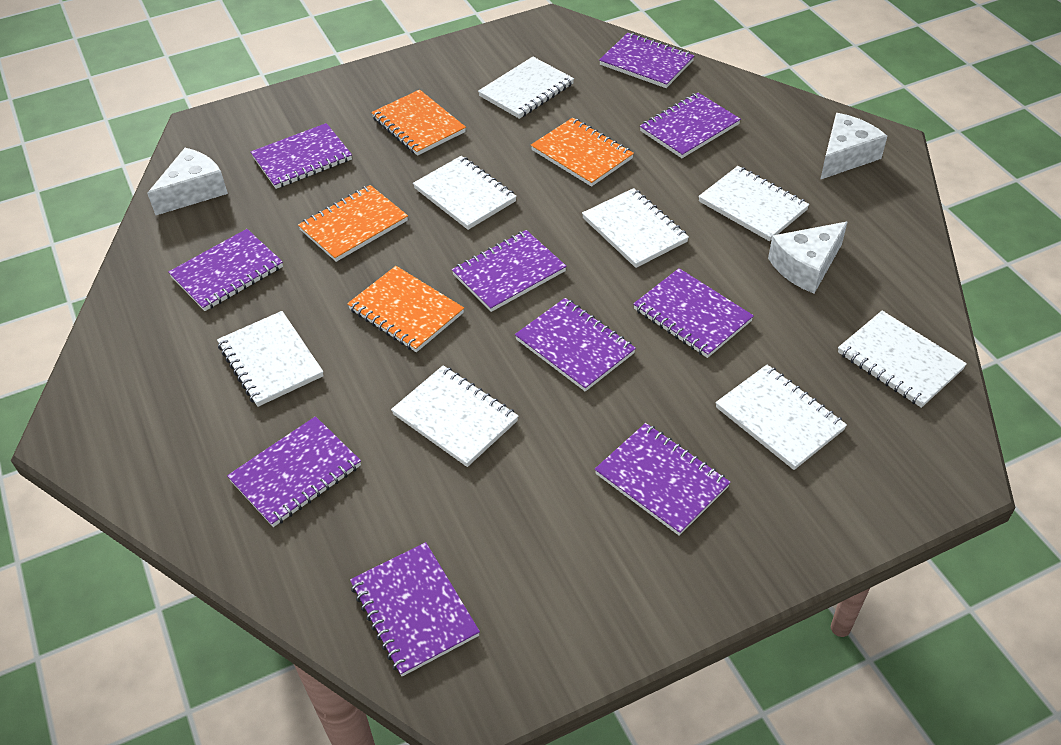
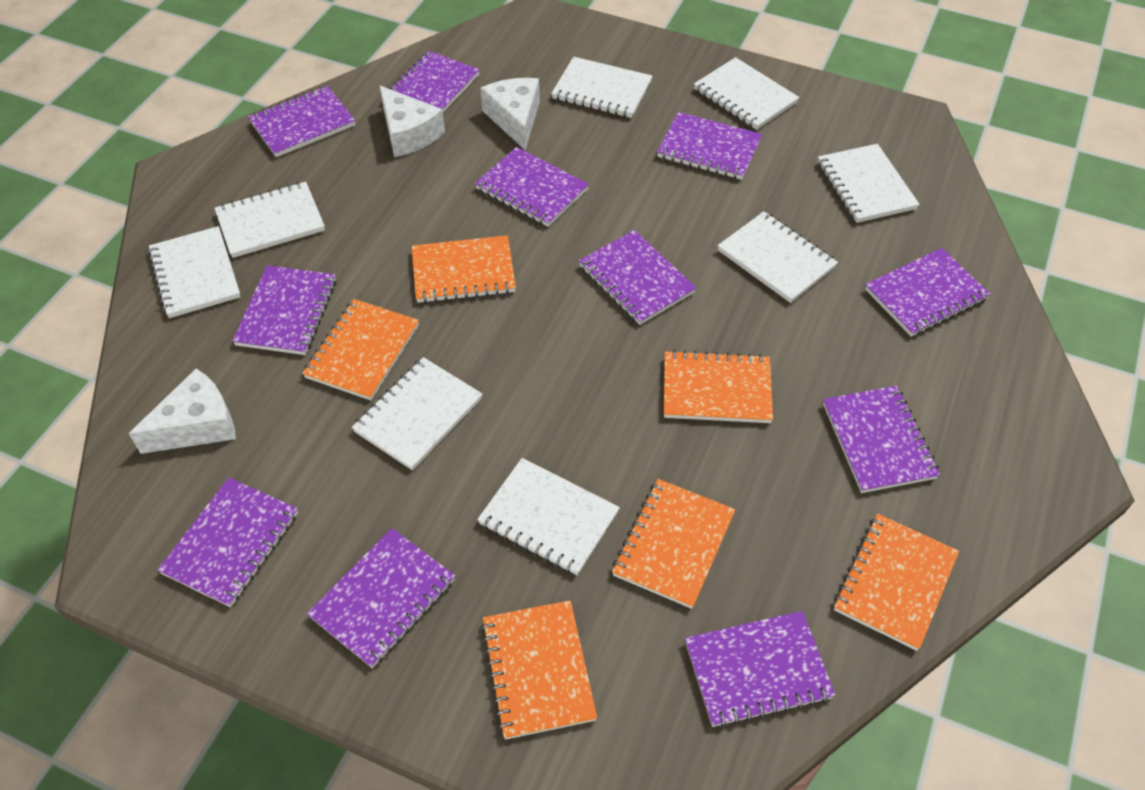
orange notebook: 4 -> 6
purple notebook: 10 -> 11

